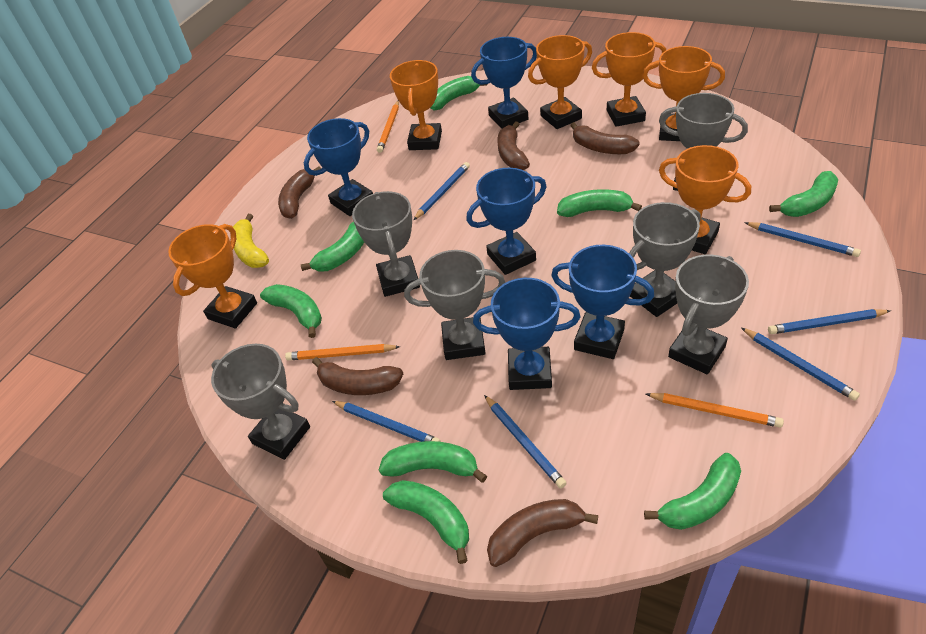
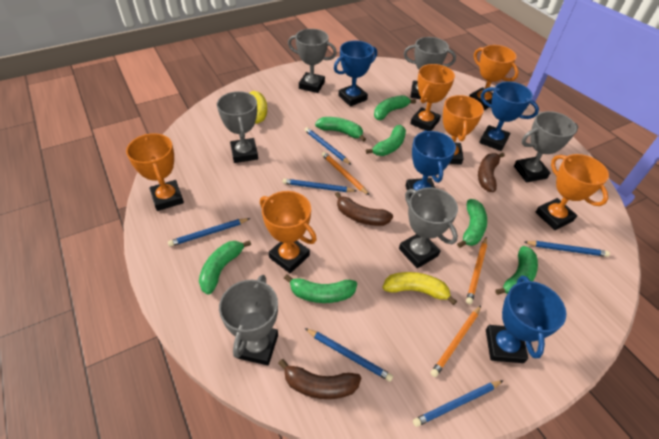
blue trophy: 5 -> 4
brown banana: 5 -> 3
green banana: 8 -> 7
yellow banana: 1 -> 2

